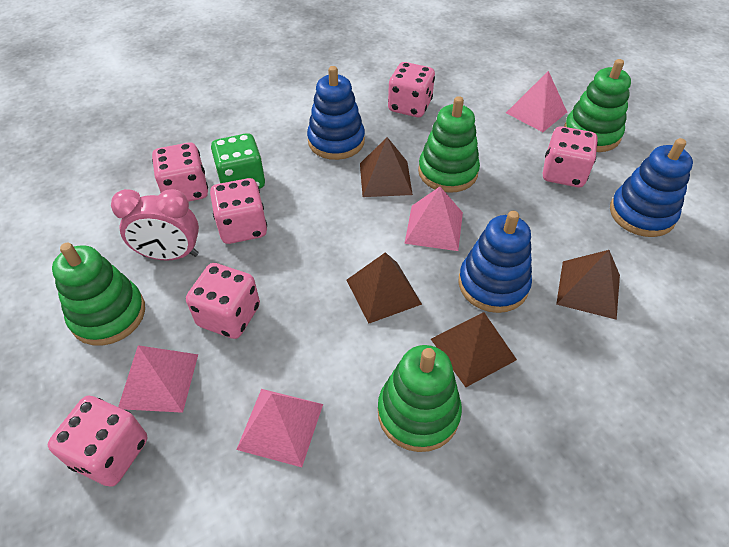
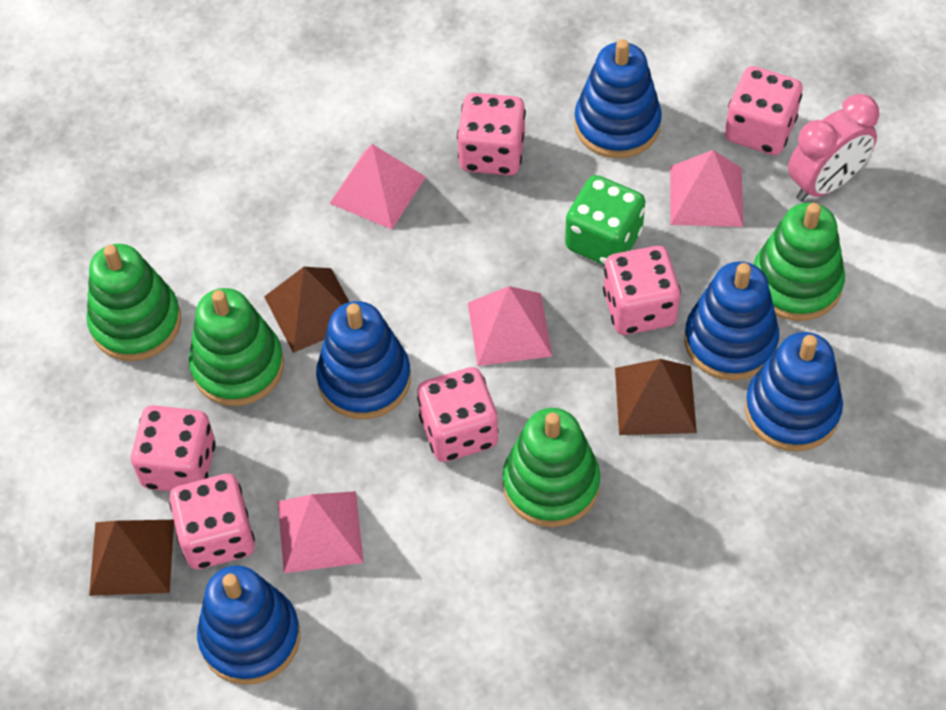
blue stacking toy: 3 -> 5
brown pyramid: 4 -> 3

